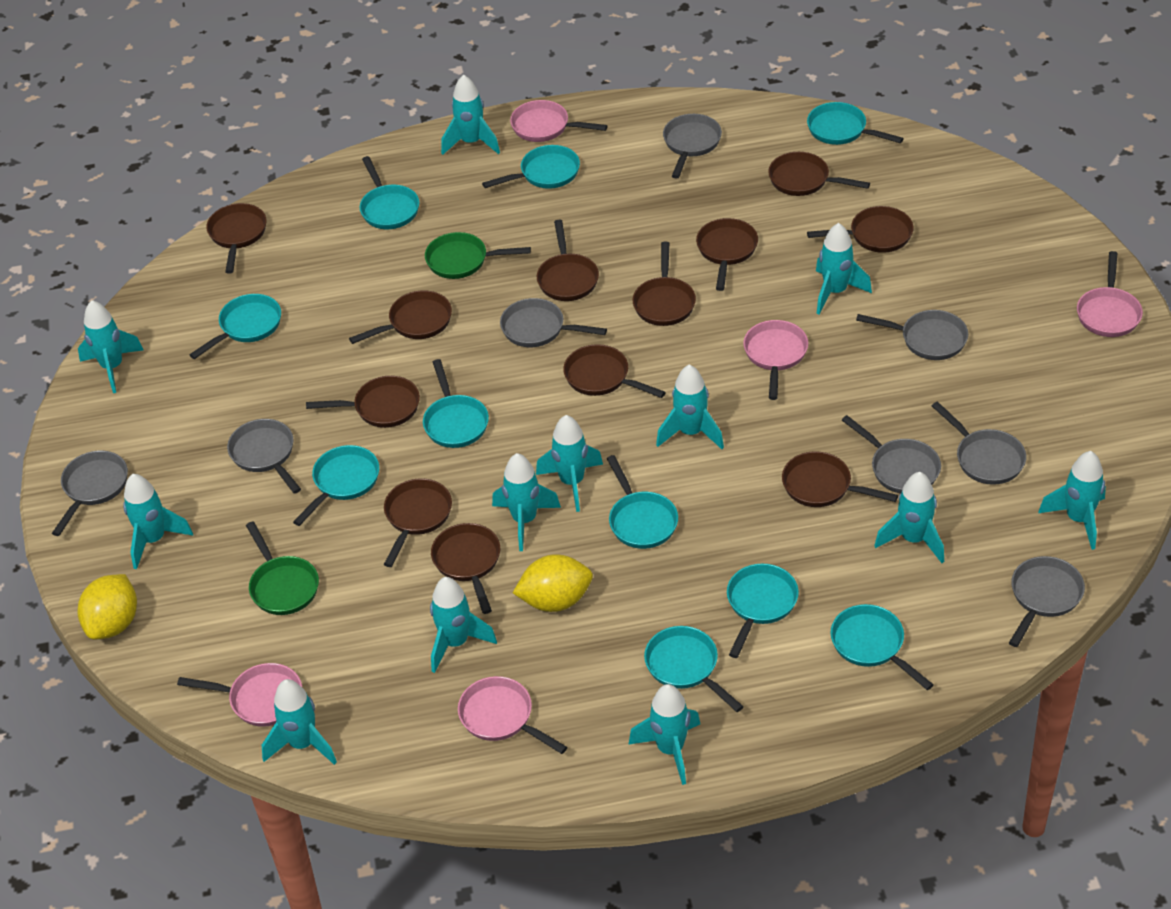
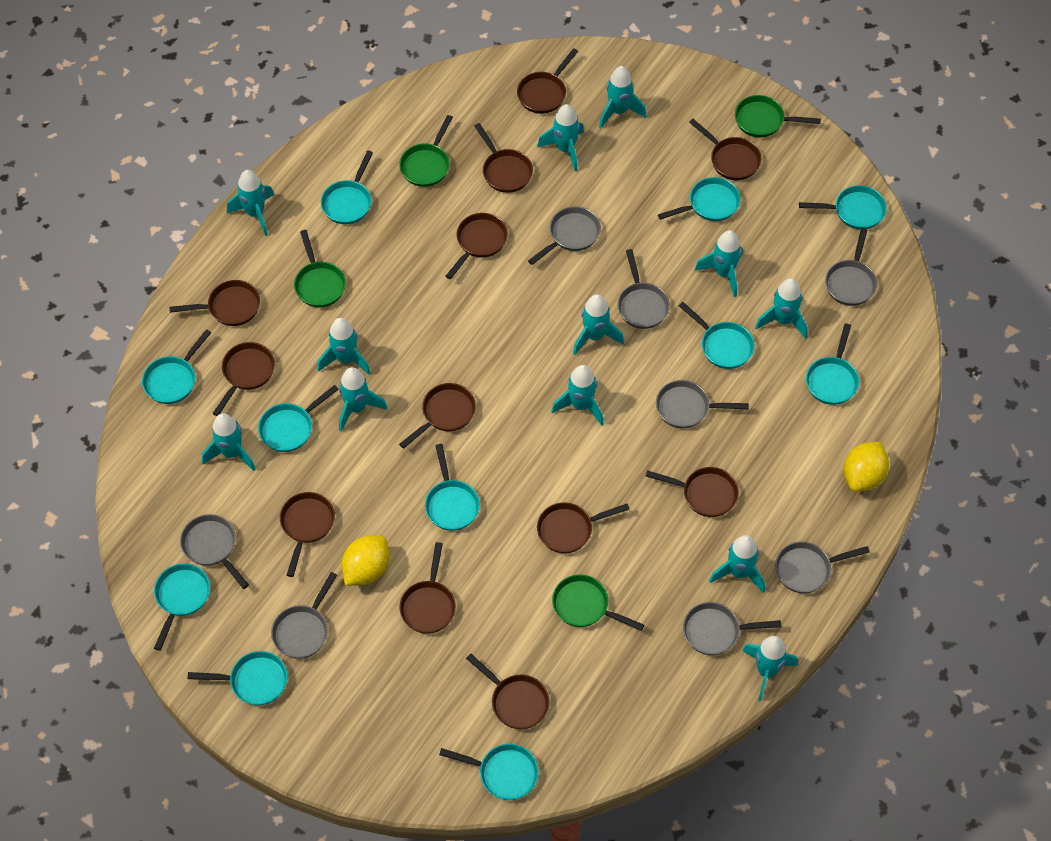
green pan: 2 -> 4
pink pan: 5 -> 0
turquoise pan: 10 -> 11

